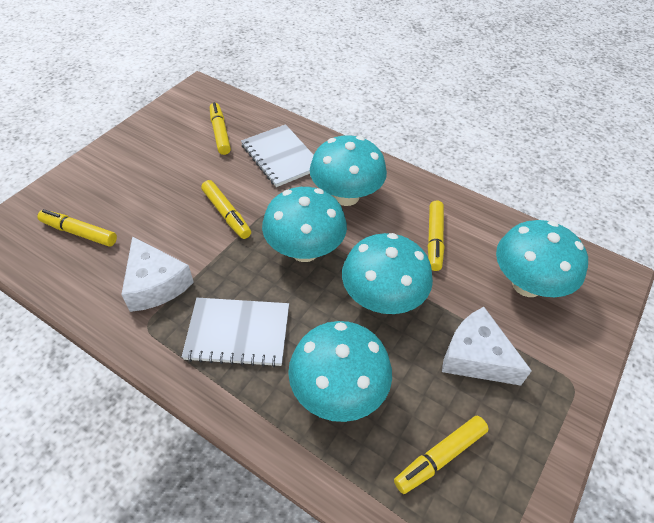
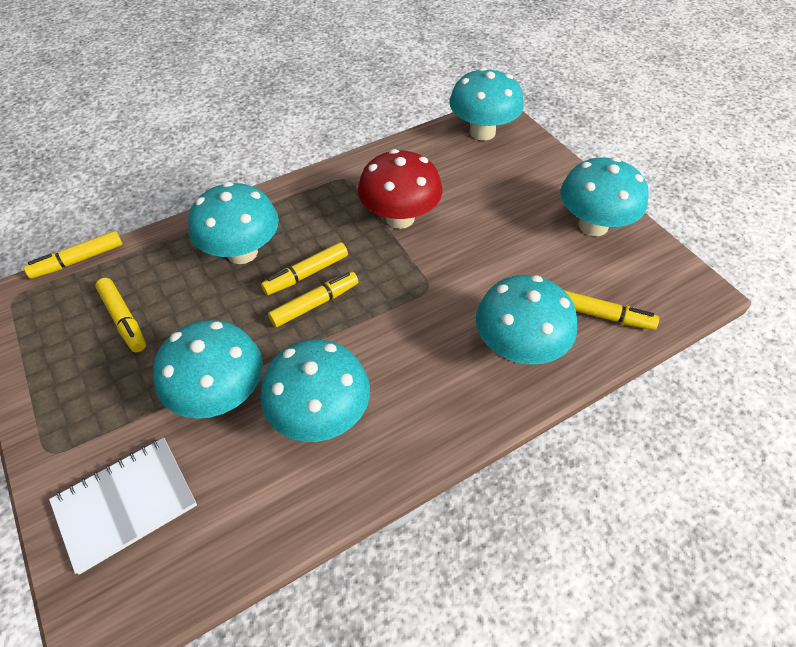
red mushroom: 0 -> 1
turquoise mushroom: 5 -> 6
white cheese: 2 -> 0
white notebook: 2 -> 1

